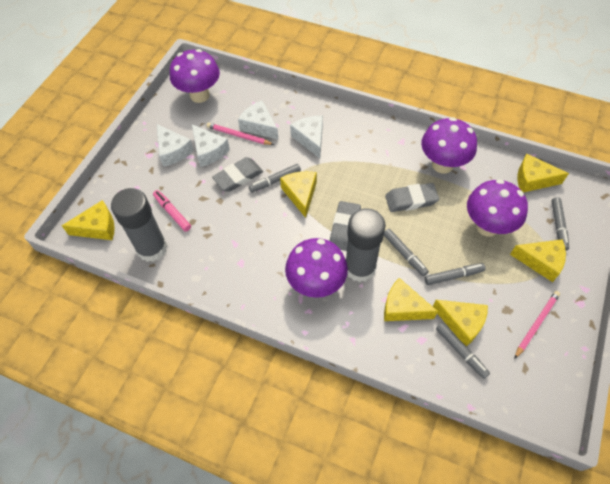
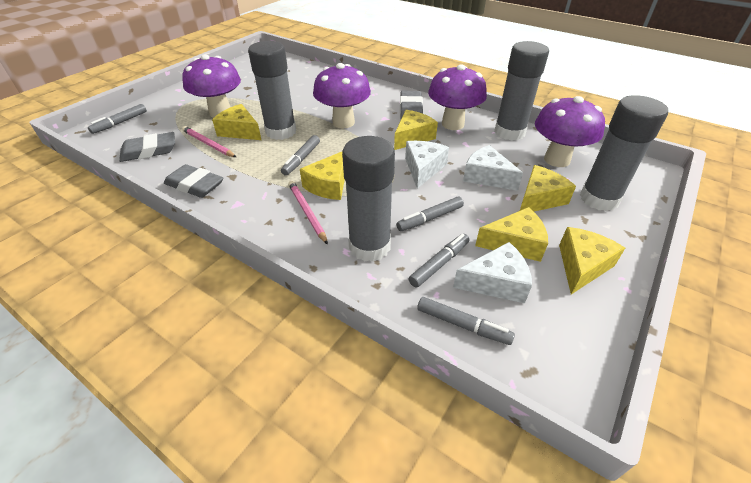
grey glue stick: 2 -> 4
pink marker: 1 -> 0
white cheese: 4 -> 3

